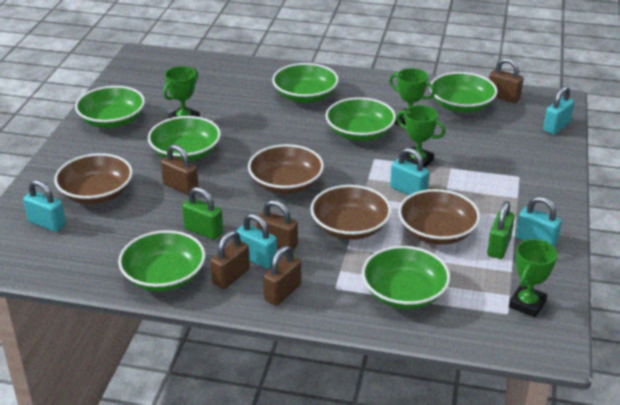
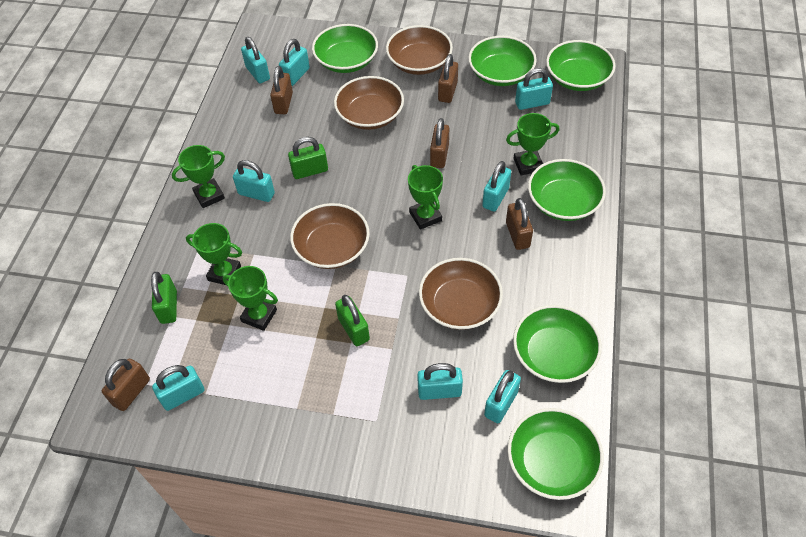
green bowl: 7 -> 6
green padlock: 2 -> 3
green trophy: 4 -> 5
turquoise padlock: 5 -> 8

